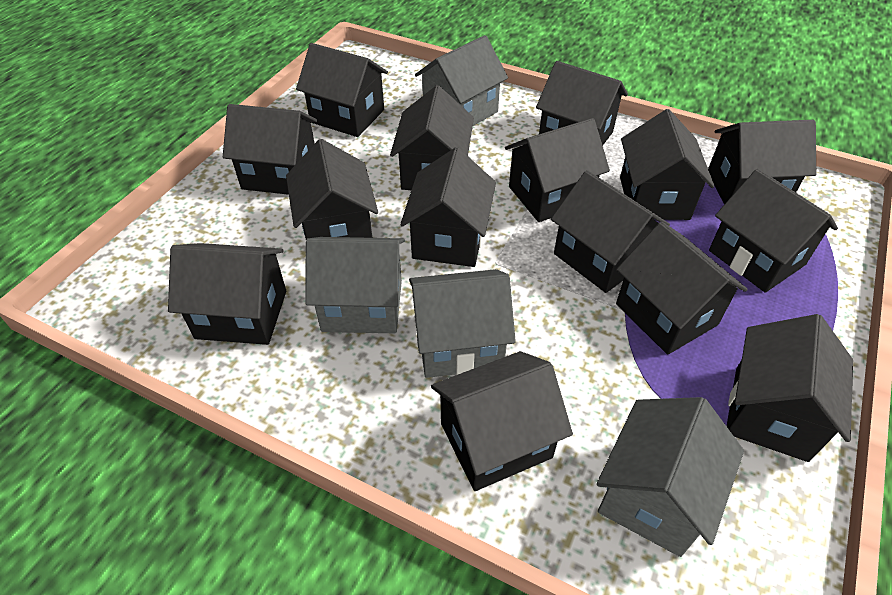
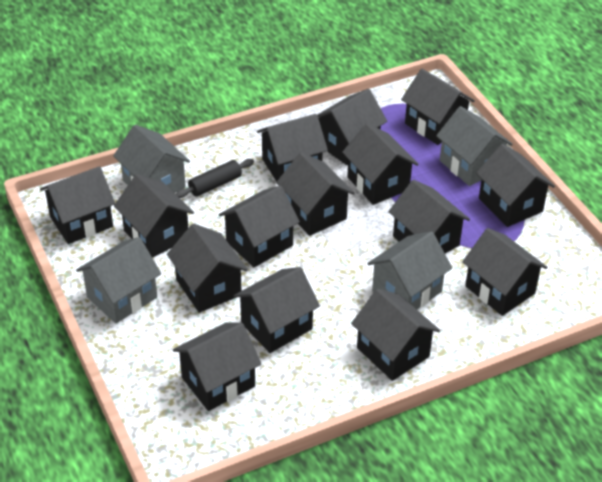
black rolling pin: 0 -> 1

